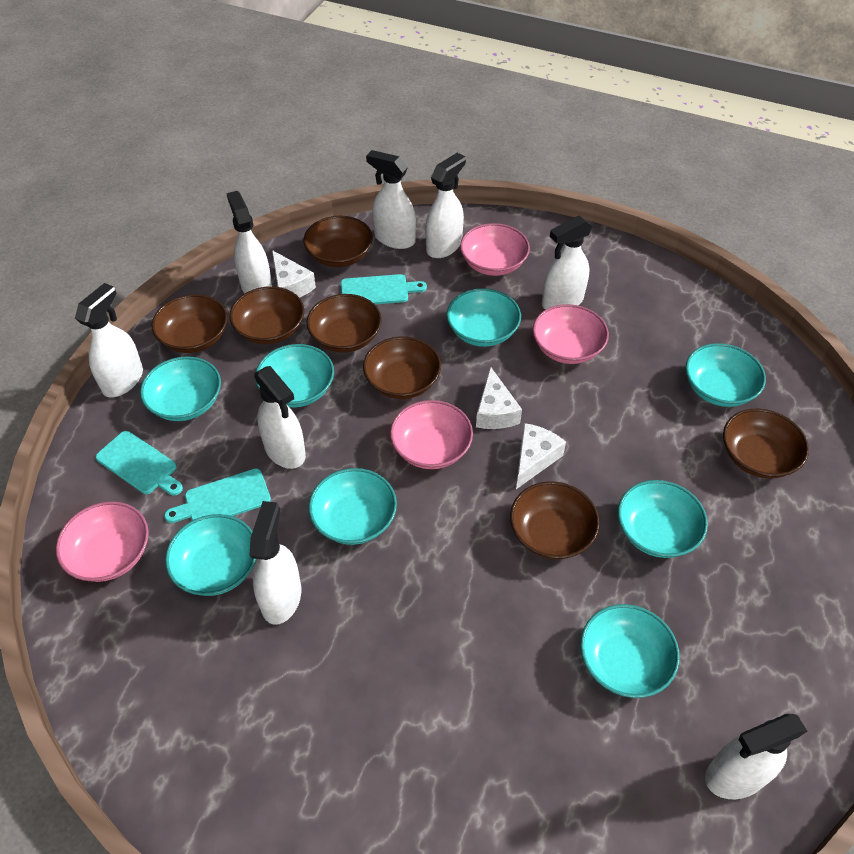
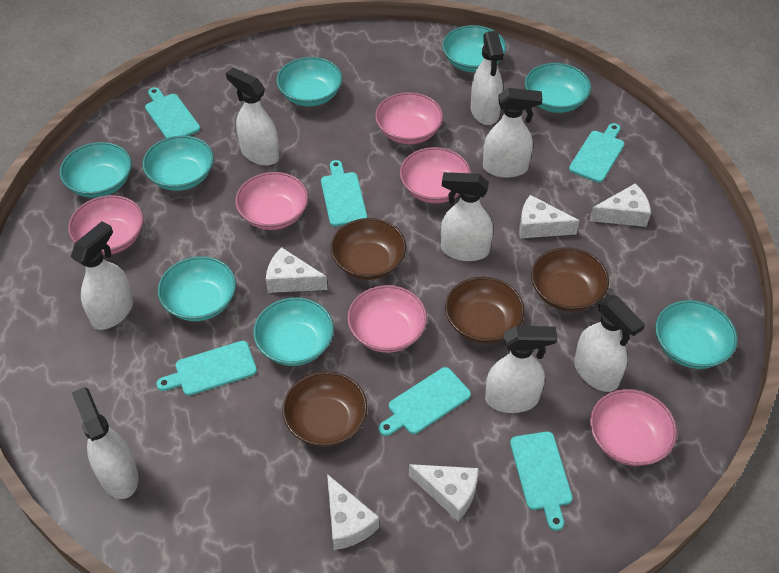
brown bowl: 7 -> 4
pink bowl: 4 -> 6
turquoise cutting board: 3 -> 6
white cheese: 3 -> 5

